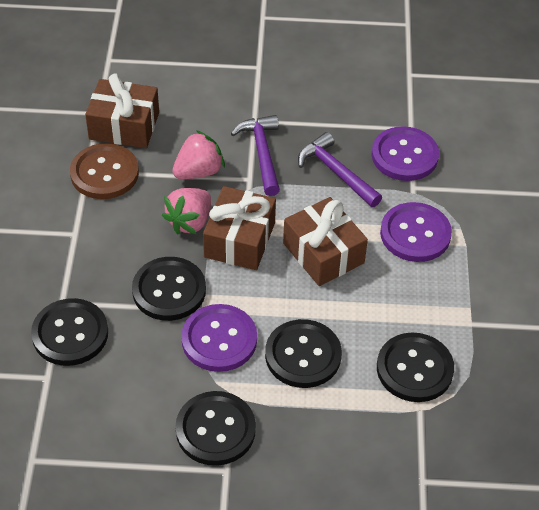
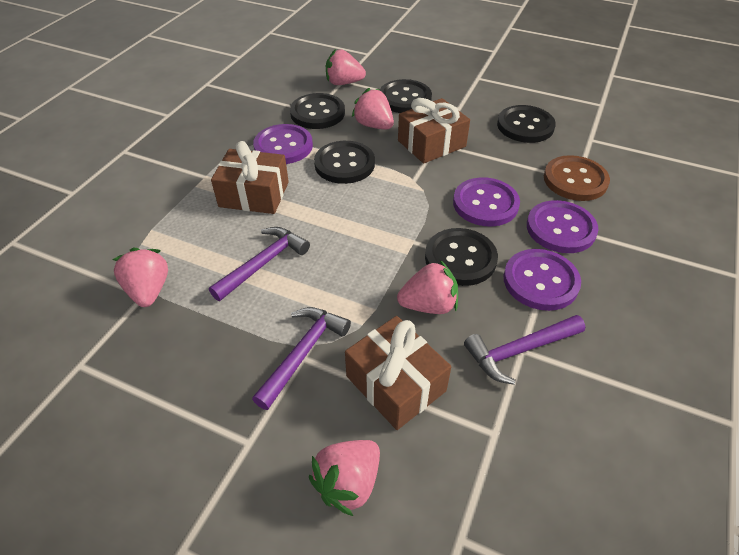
pink strawberry: 2 -> 5
purple button: 3 -> 4
purple hammer: 2 -> 3

